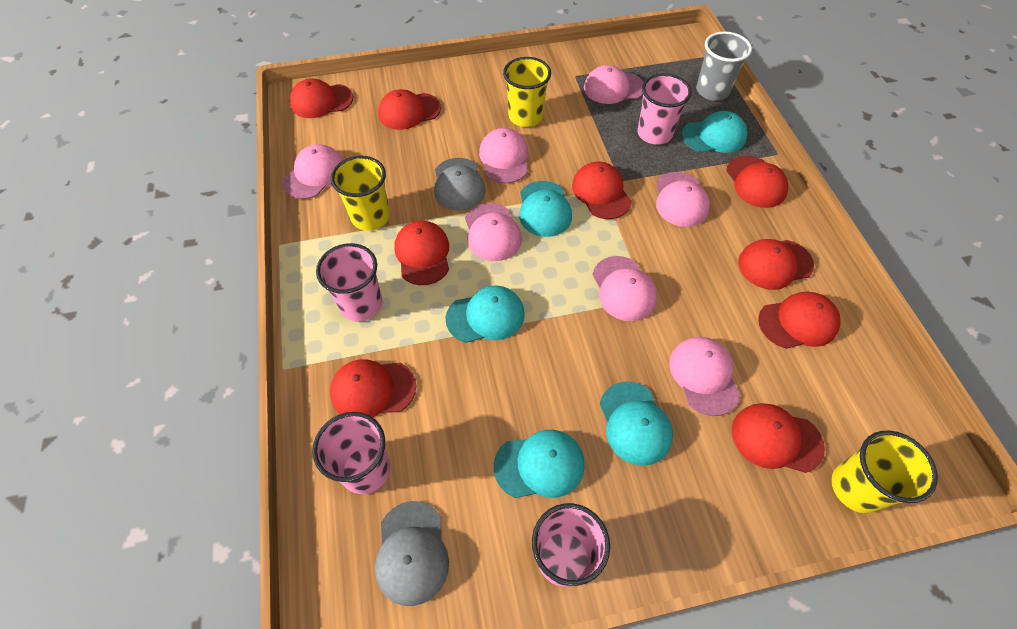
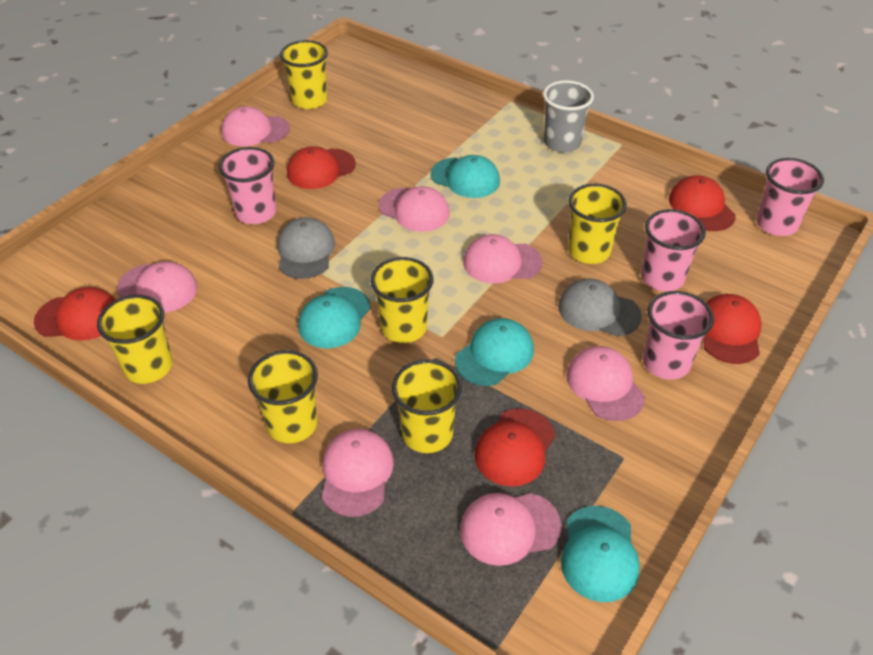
red cap: 9 -> 5
turquoise cap: 5 -> 4
yellow cup: 3 -> 6

